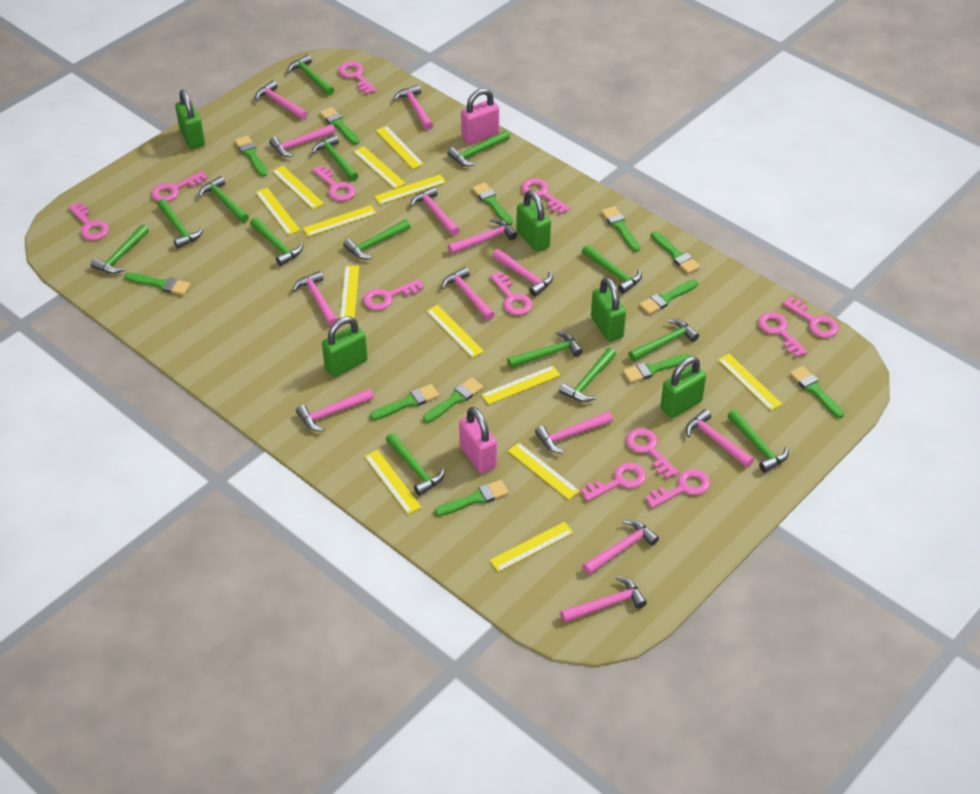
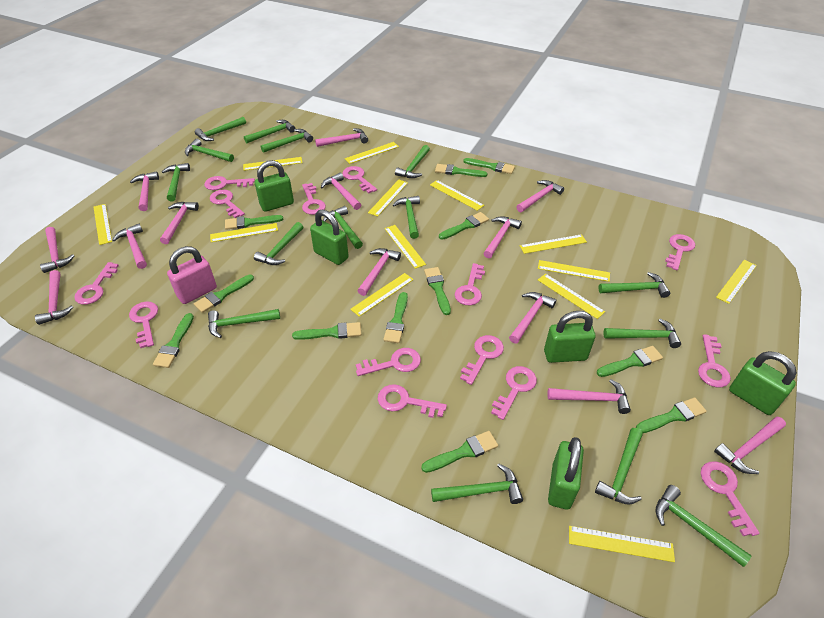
green hammer: 14 -> 15
pink key: 12 -> 14
pink padlock: 2 -> 1

